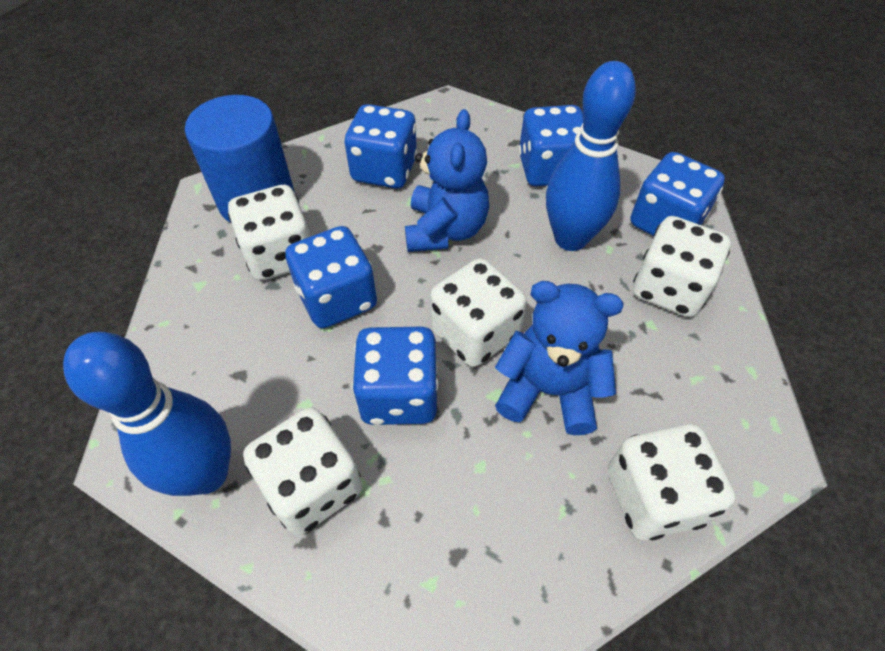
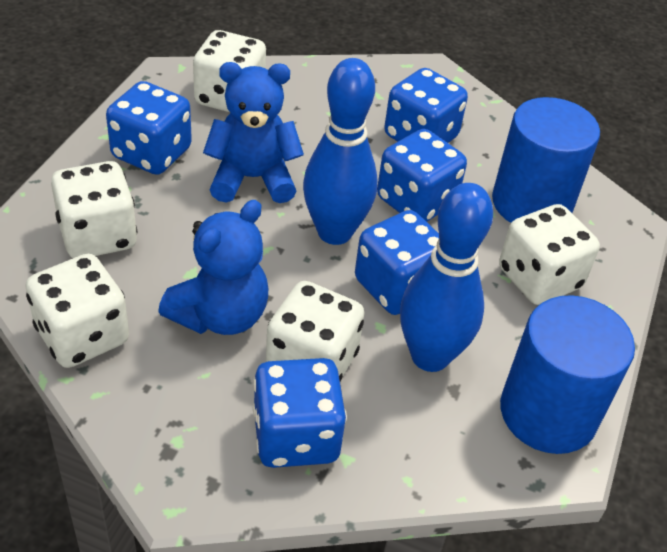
blue cylinder: 1 -> 2

